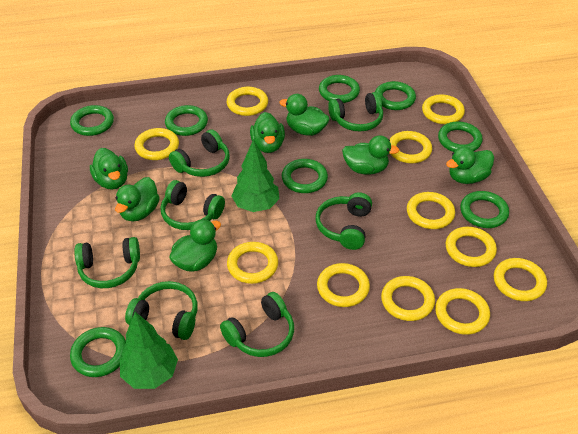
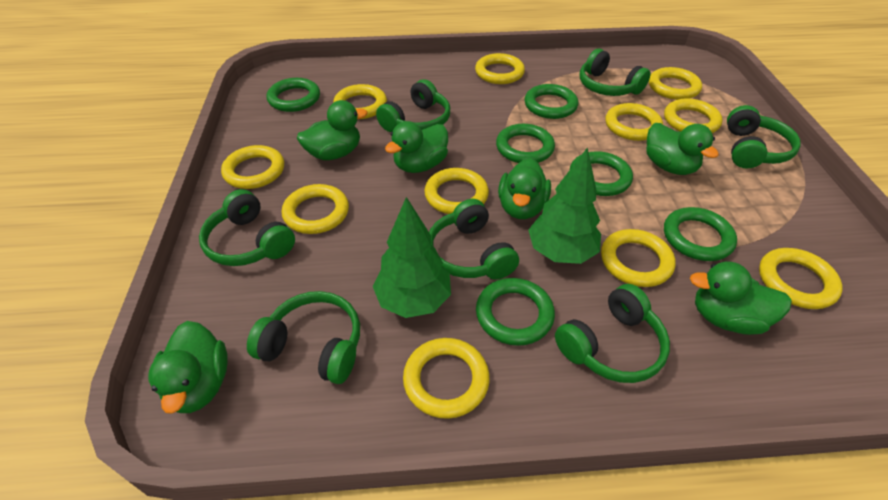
green duck: 7 -> 6
green ring: 8 -> 6

